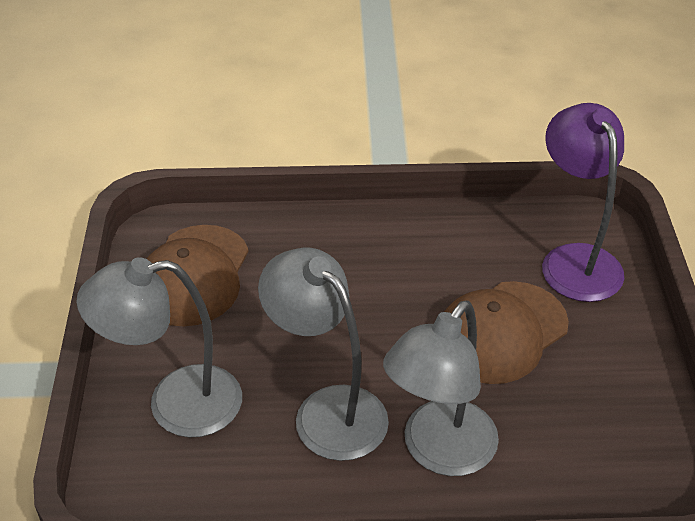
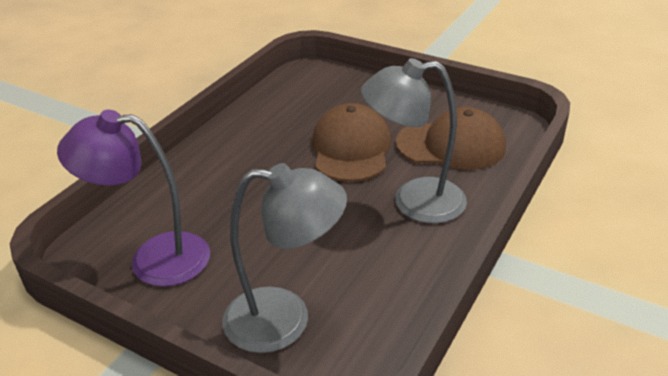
grey lamp: 3 -> 2

